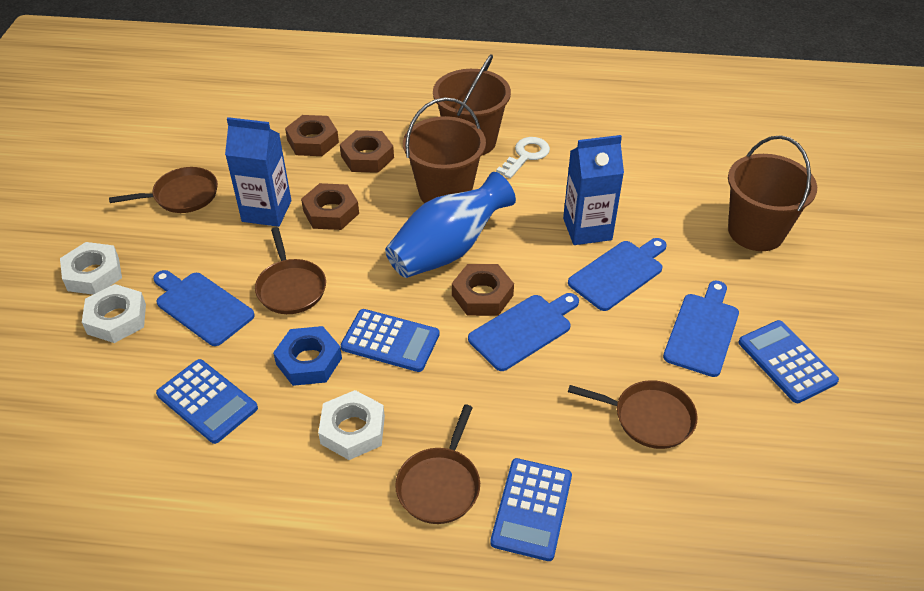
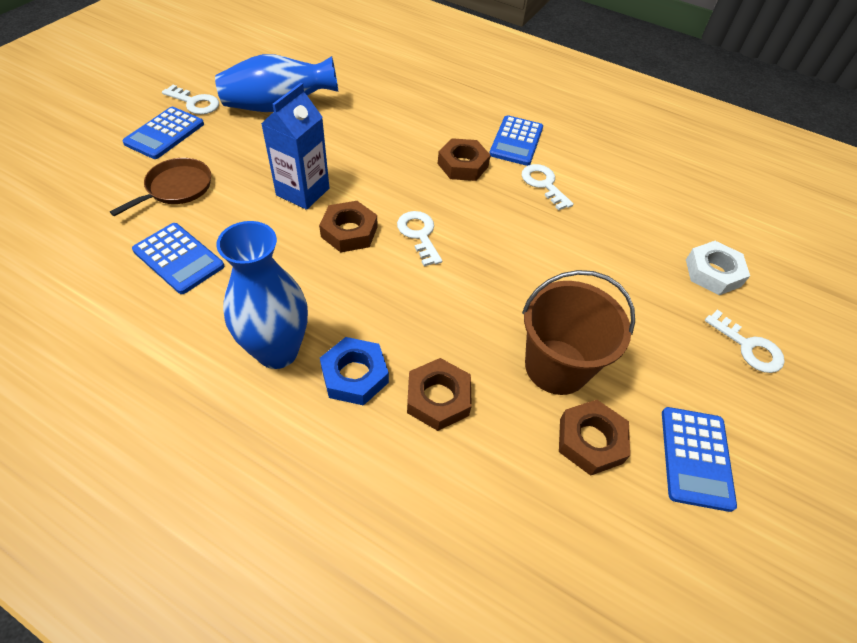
blue carton: 2 -> 1
blue cutting board: 4 -> 0
blue vase: 1 -> 2
brown bucket: 3 -> 1
brown pan: 4 -> 1
white key: 1 -> 4
white nut: 3 -> 1

